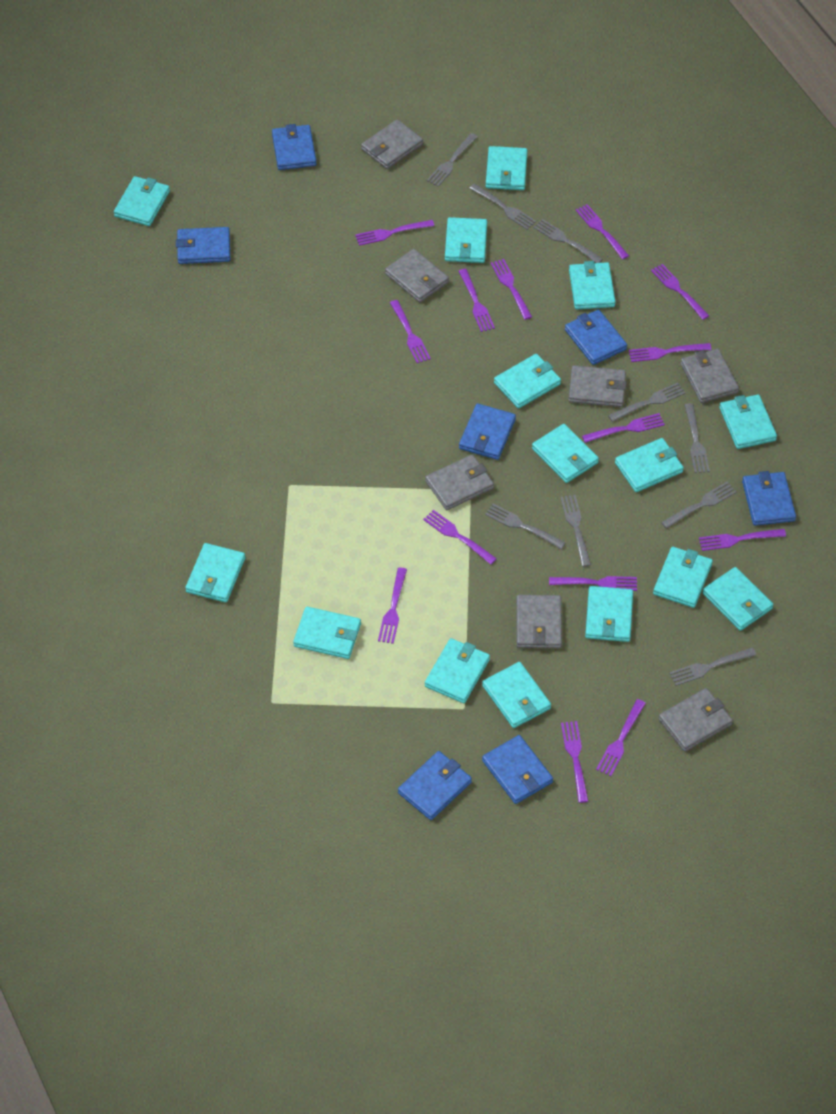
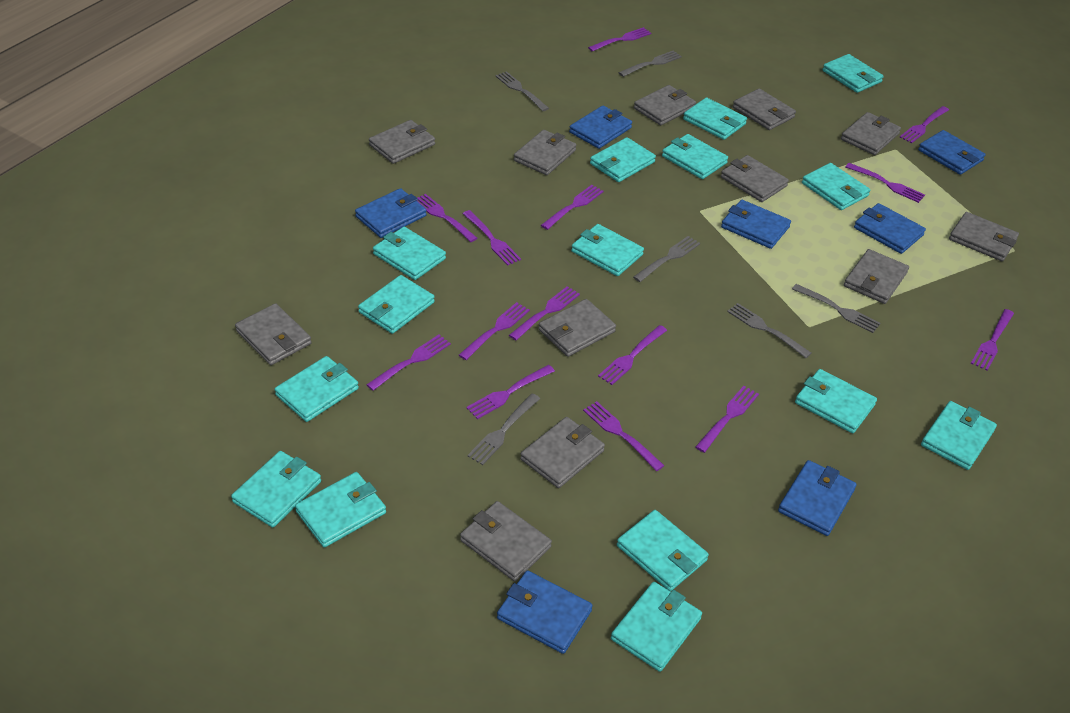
grey fork: 9 -> 6
grey wallet: 7 -> 12

